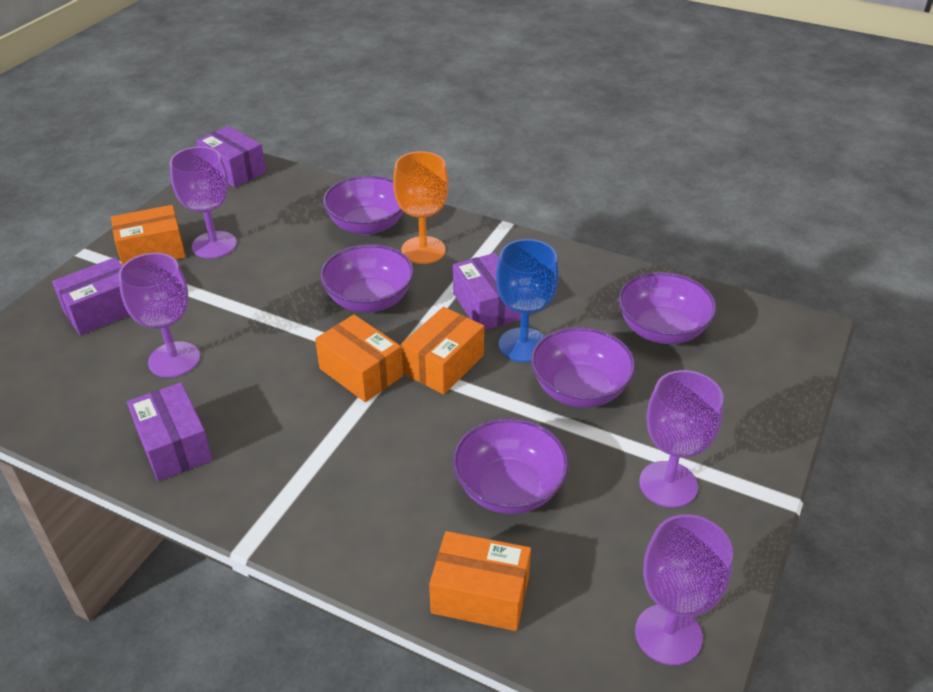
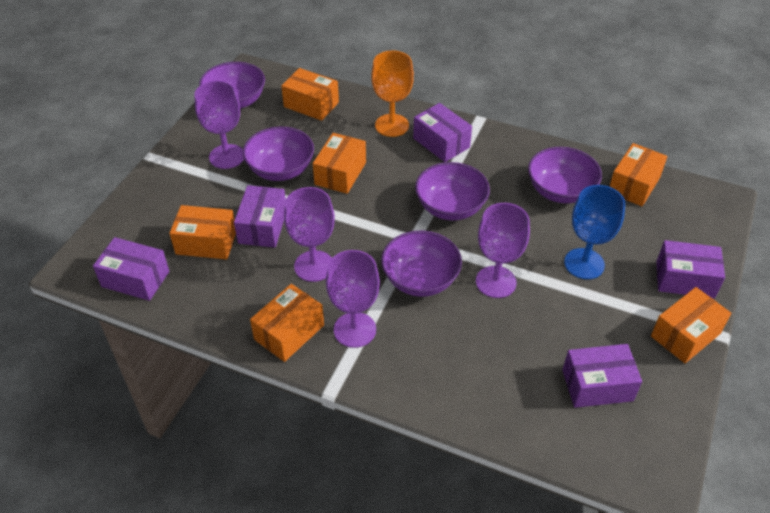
orange box: 4 -> 6
purple box: 4 -> 5

